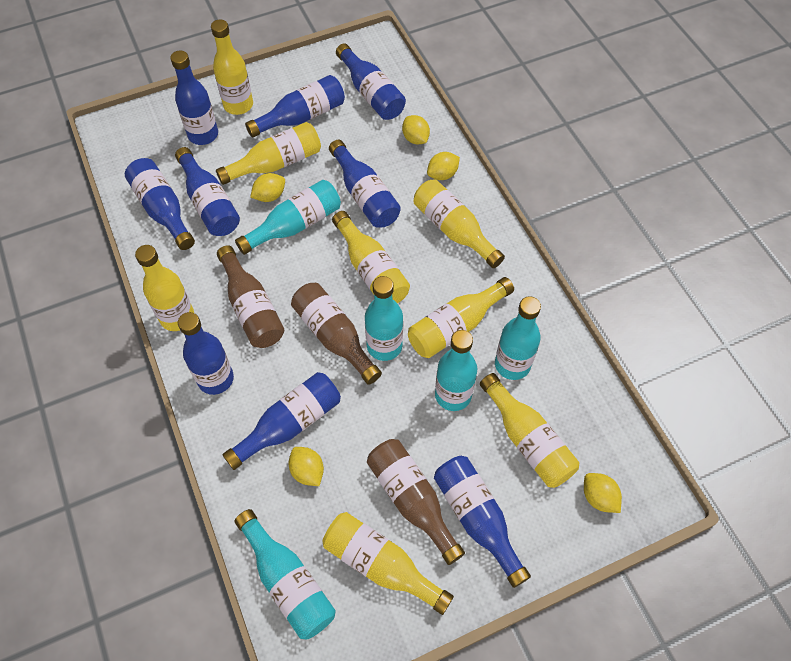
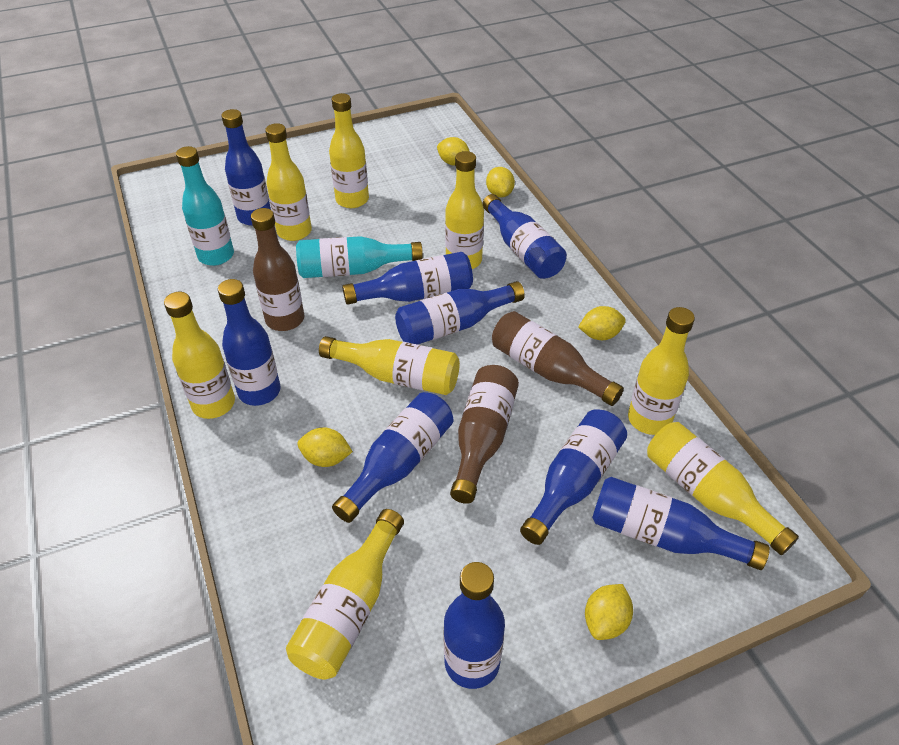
turquoise bottle: 5 -> 2

